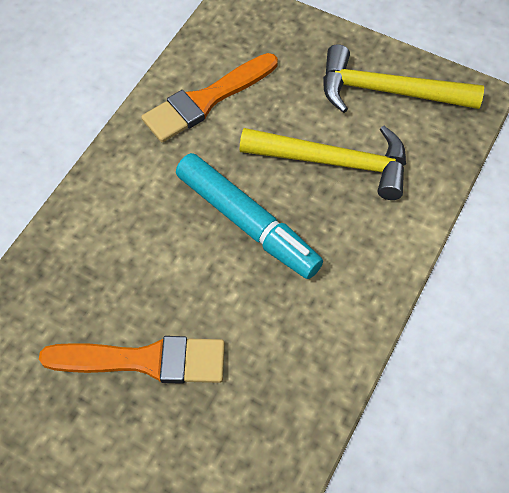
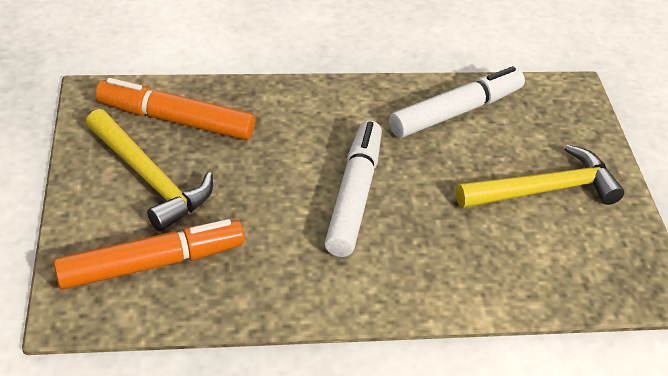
orange brush: 2 -> 0
orange marker: 0 -> 2
turquoise marker: 1 -> 0
white marker: 0 -> 2

